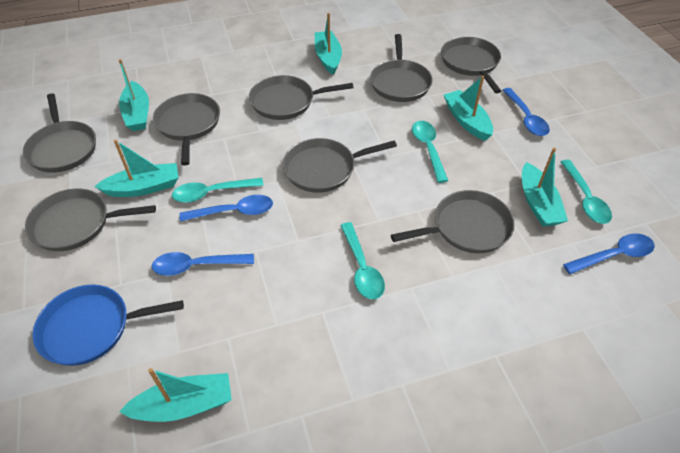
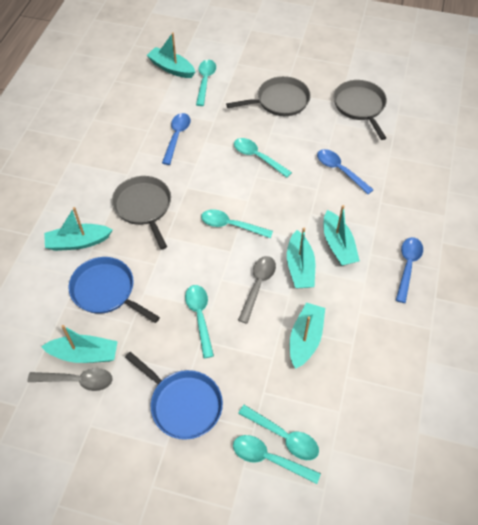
blue pan: 1 -> 2
blue spoon: 4 -> 3
grey pan: 8 -> 3
grey spoon: 0 -> 2
turquoise spoon: 4 -> 6

